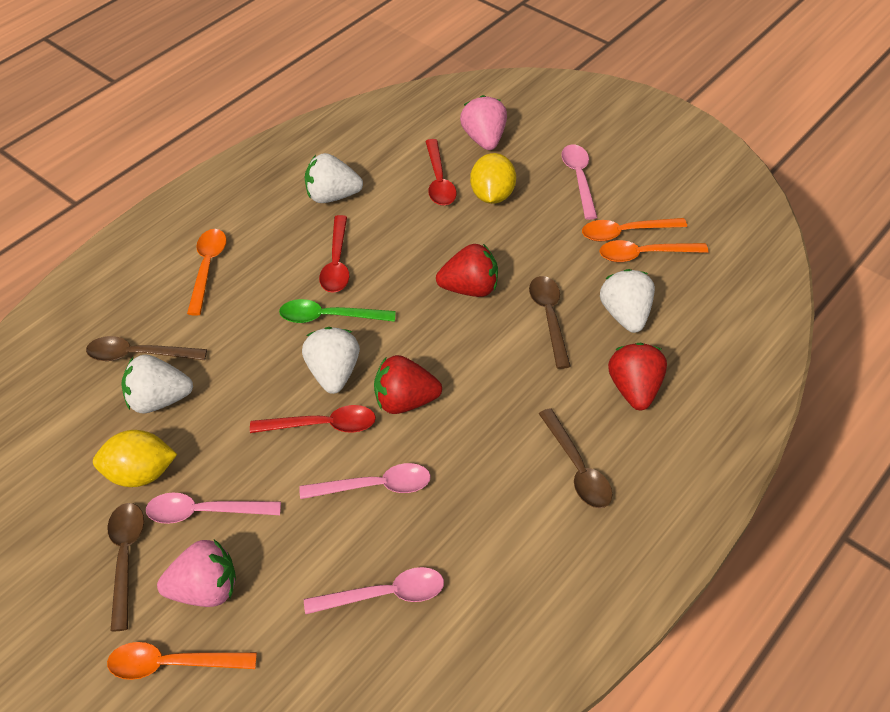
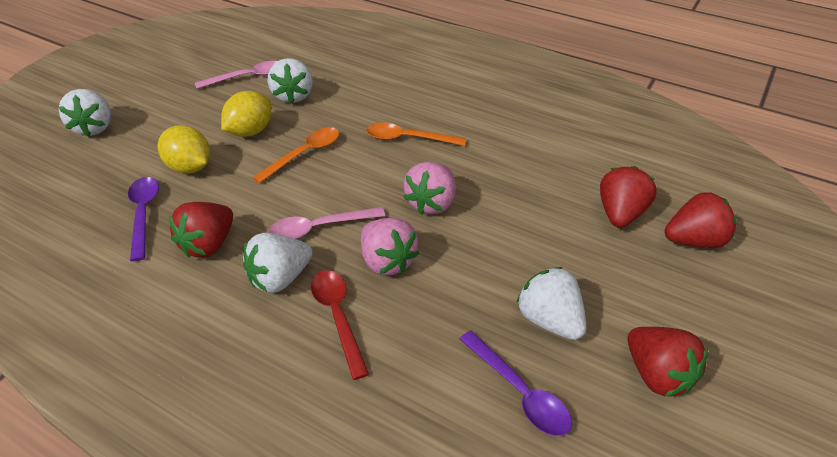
brown spoon: 4 -> 0
green spoon: 1 -> 0
orange spoon: 4 -> 2
pink spoon: 4 -> 2
purple spoon: 0 -> 2
red spoon: 3 -> 1
red strawberry: 3 -> 4

